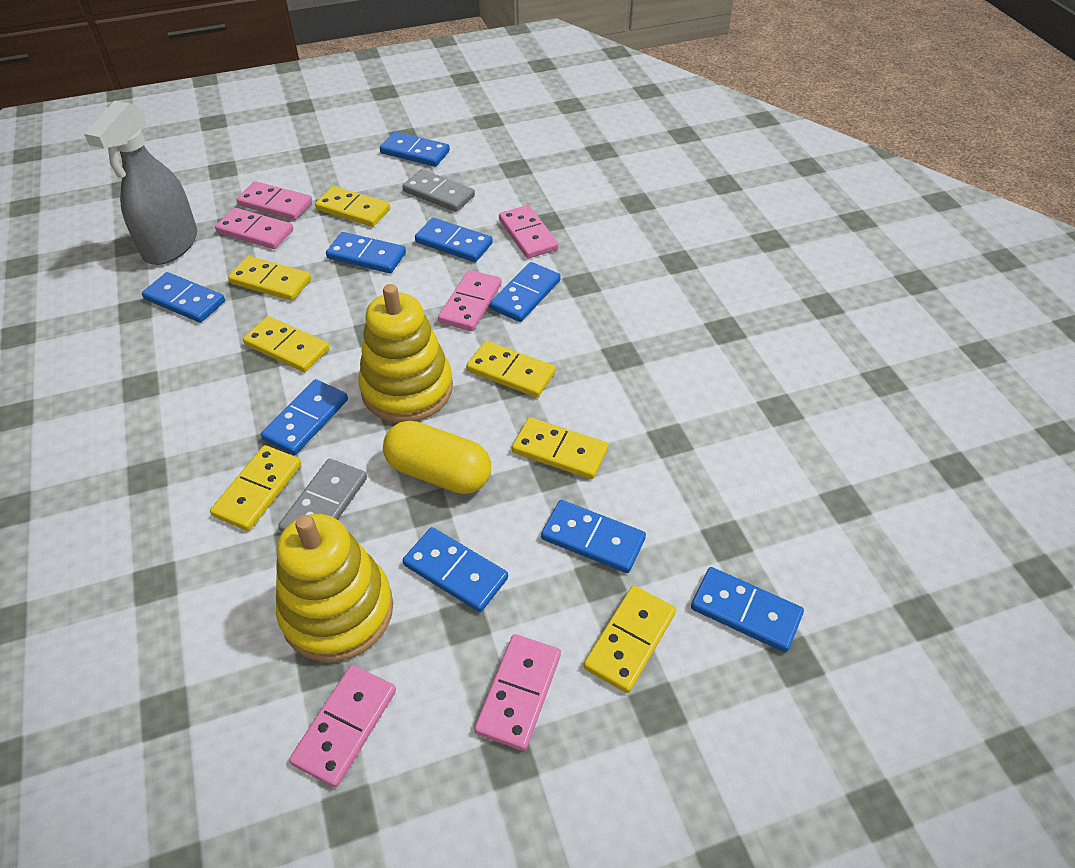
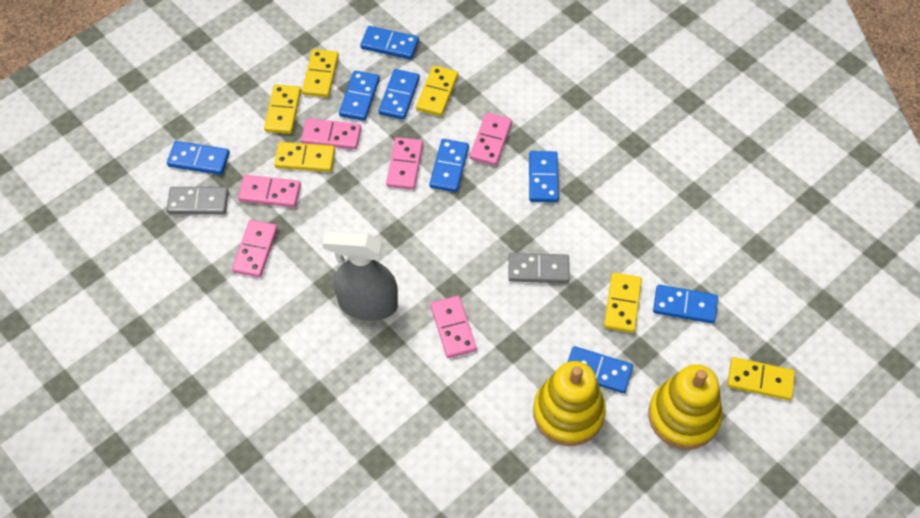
blue domino: 9 -> 8
yellow capsule: 1 -> 0
yellow domino: 7 -> 6

